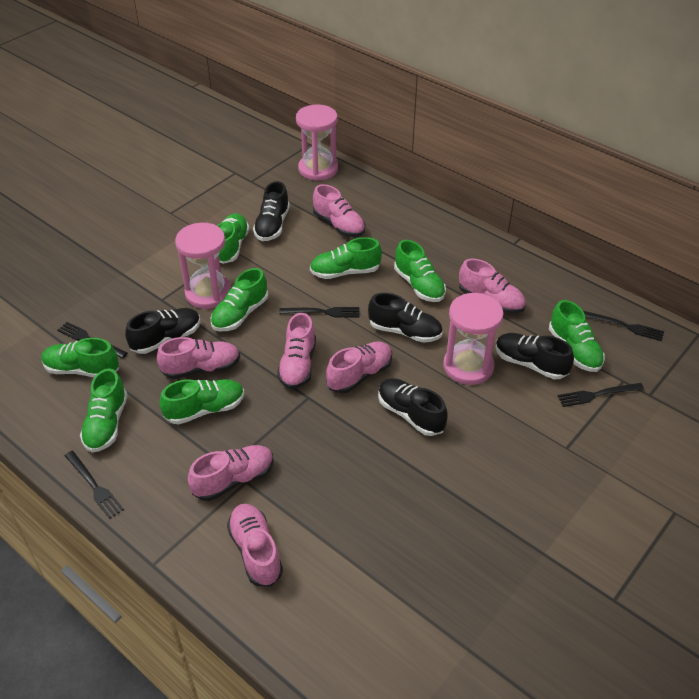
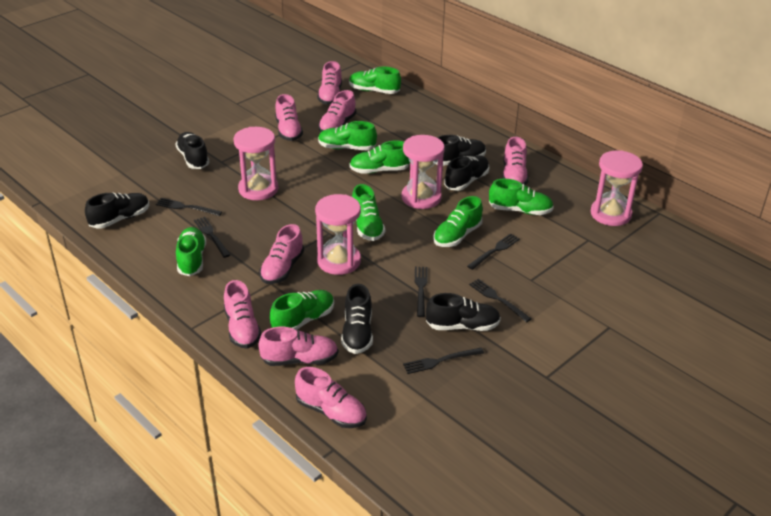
black fork: 5 -> 6
black shoe: 5 -> 6
pink hourglass: 3 -> 4
pink shoe: 7 -> 8

